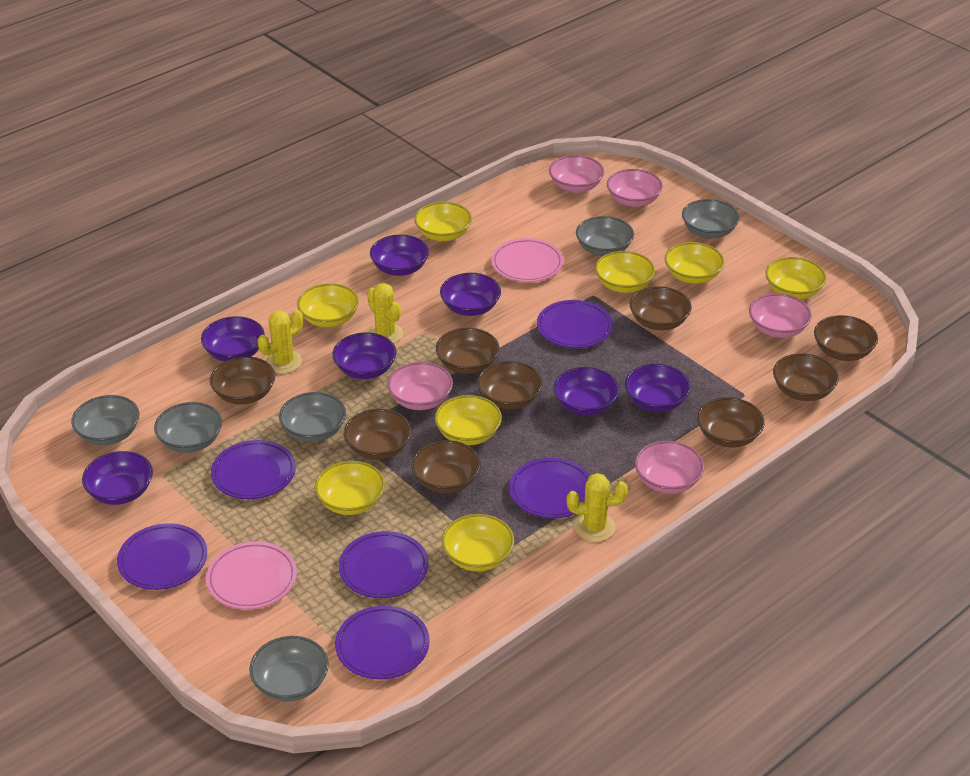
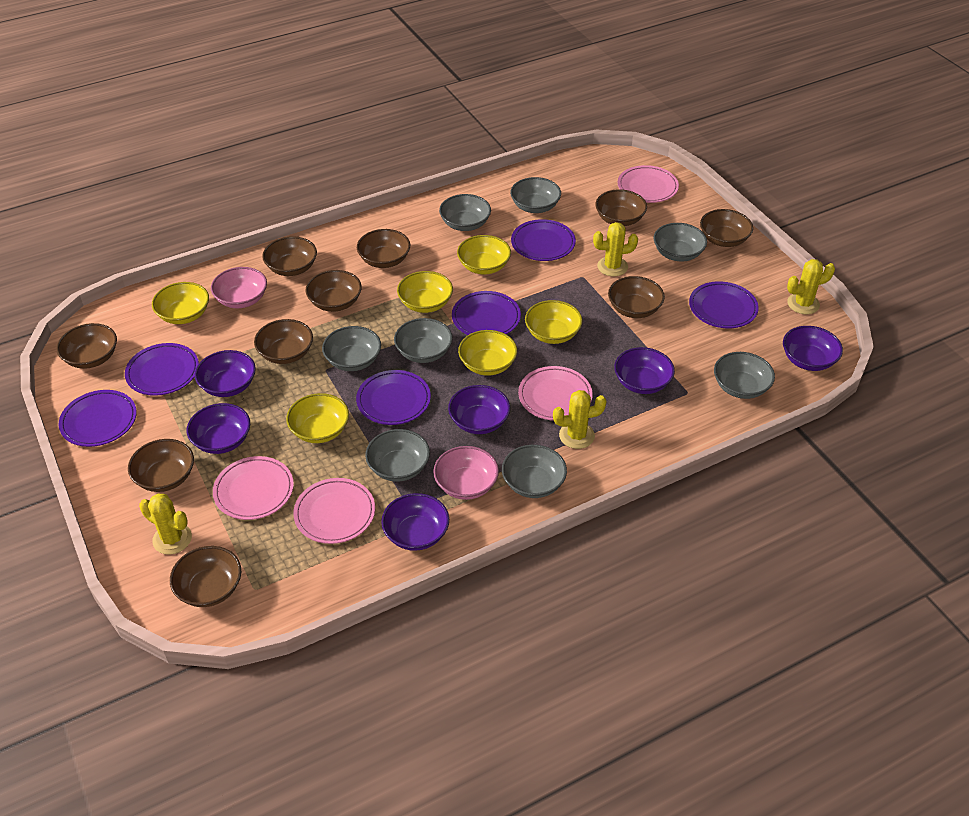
brown bowl: 9 -> 10
grey bowl: 6 -> 8
pink bowl: 5 -> 2
pink plate: 2 -> 4
purple bowl: 7 -> 6
yellow bowl: 8 -> 6
yellow cactus: 3 -> 4

